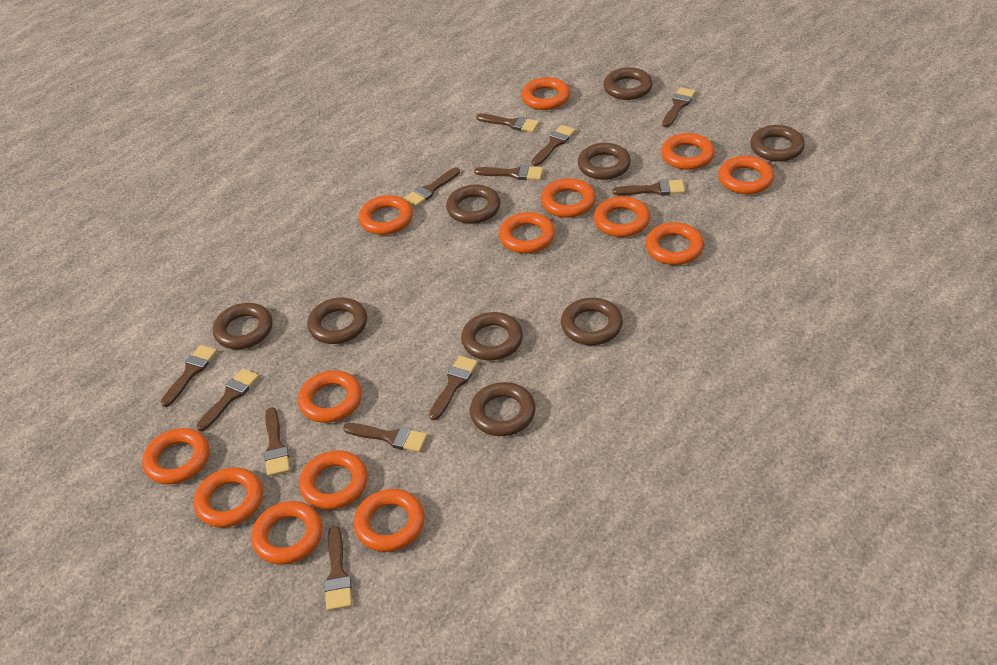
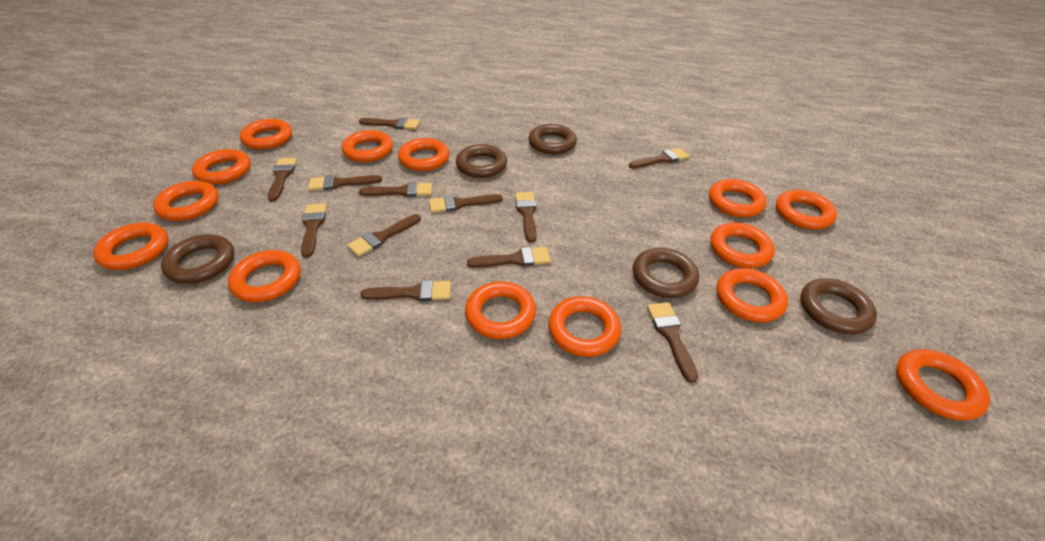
brown ring: 9 -> 5

